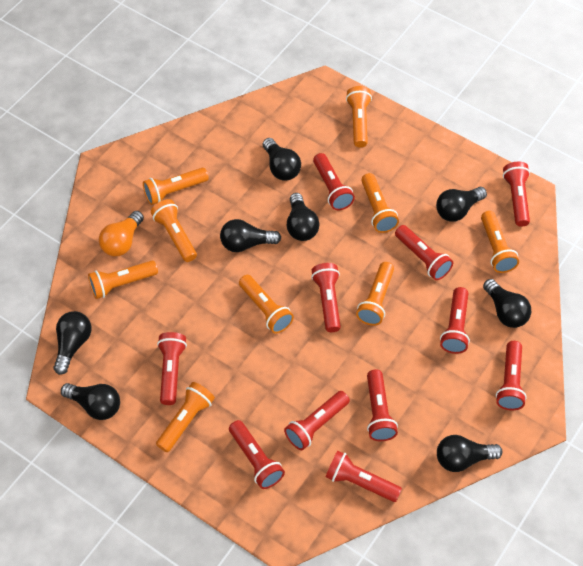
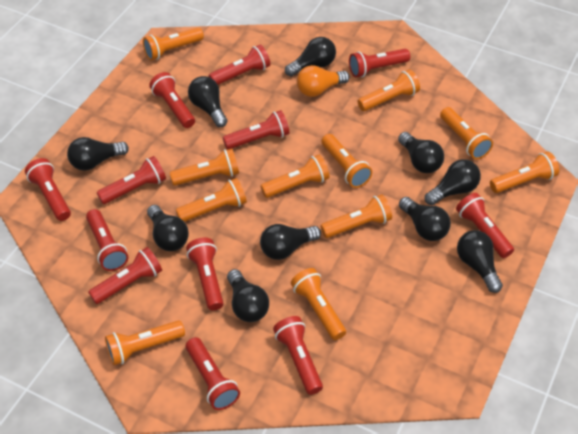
black light bulb: 8 -> 10
orange flashlight: 9 -> 11
red flashlight: 11 -> 12

